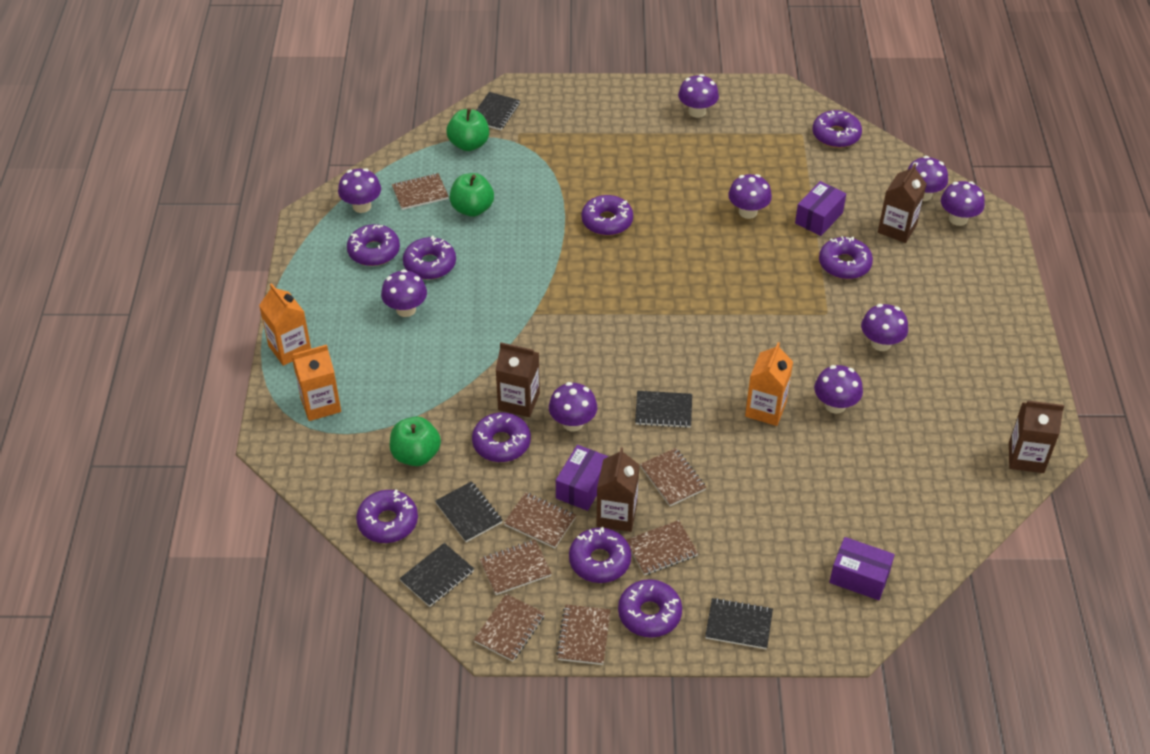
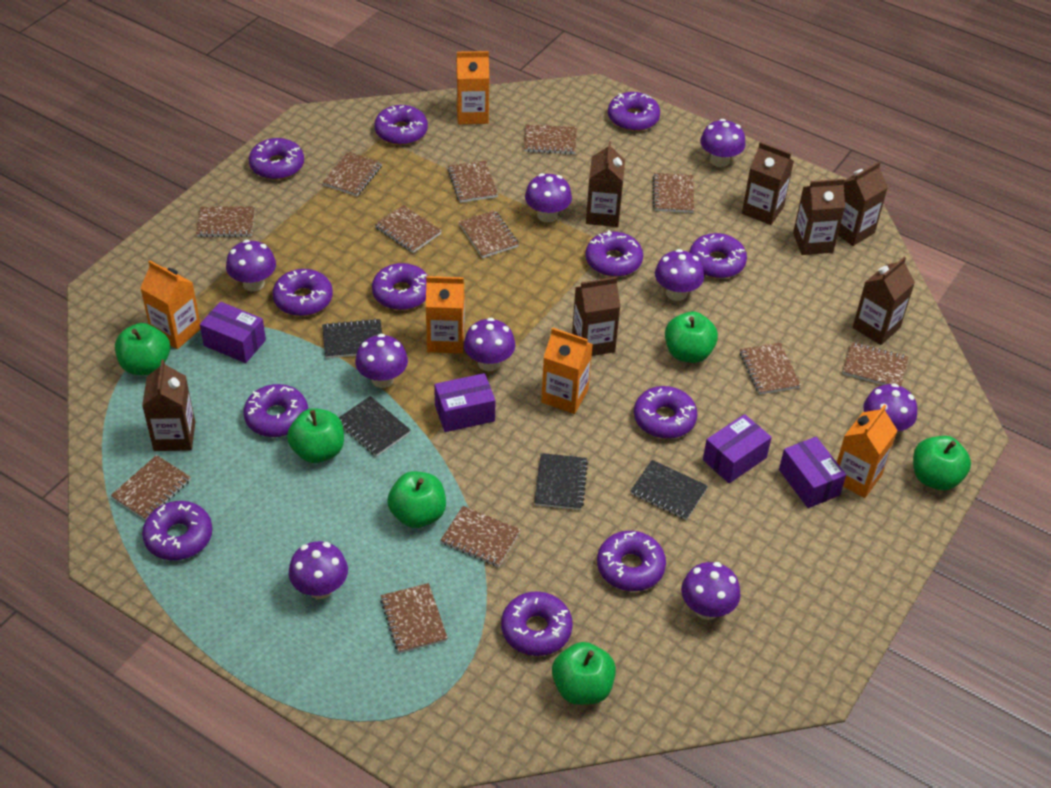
black notebook: 5 -> 4
brown carton: 4 -> 7
brown notebook: 7 -> 12
green apple: 3 -> 6
orange carton: 3 -> 5
purple box: 3 -> 4
purple donut: 9 -> 12

